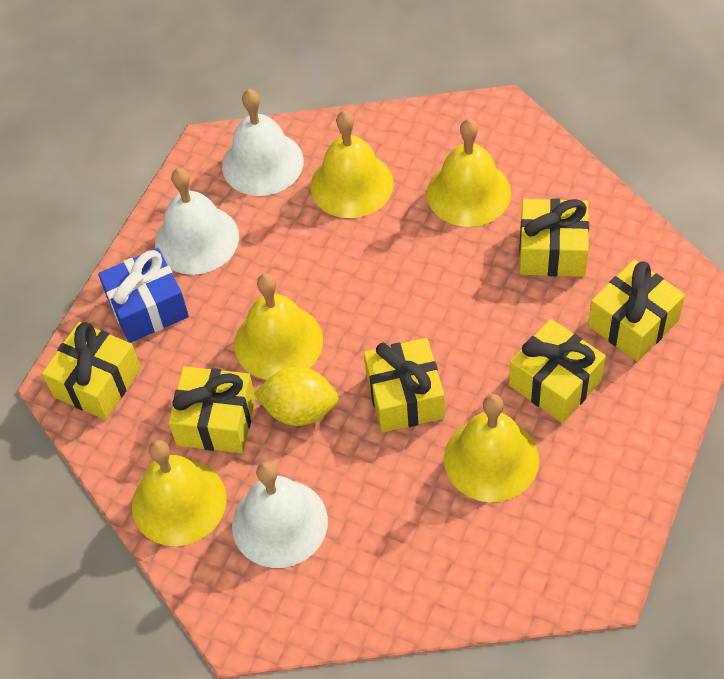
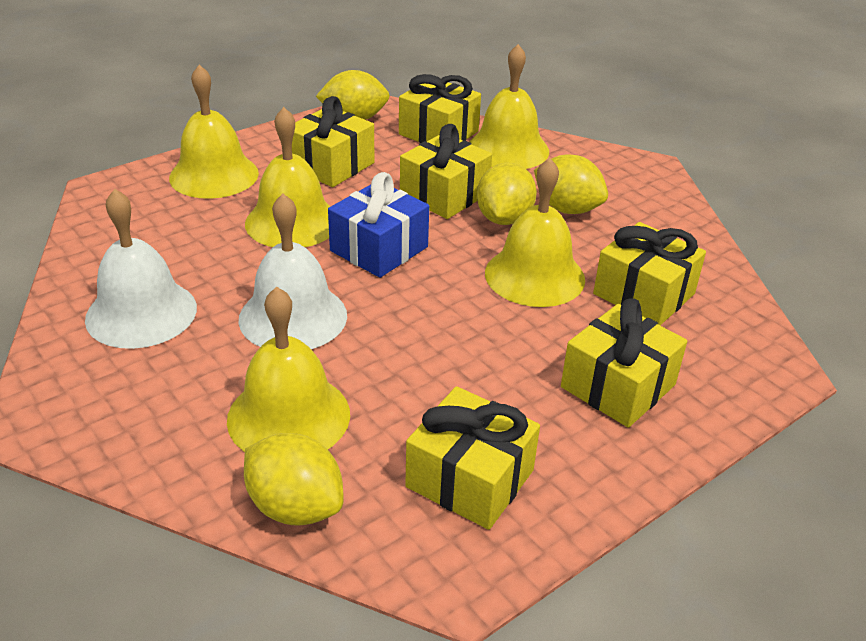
white bell: 3 -> 2
yellow lemon: 1 -> 4

